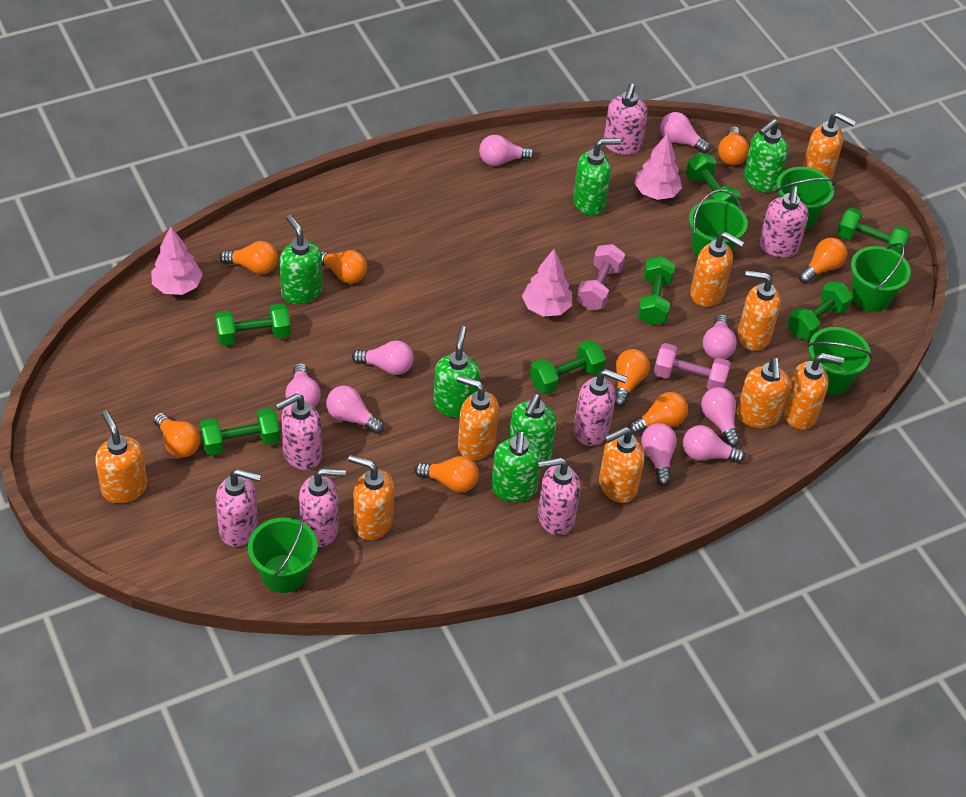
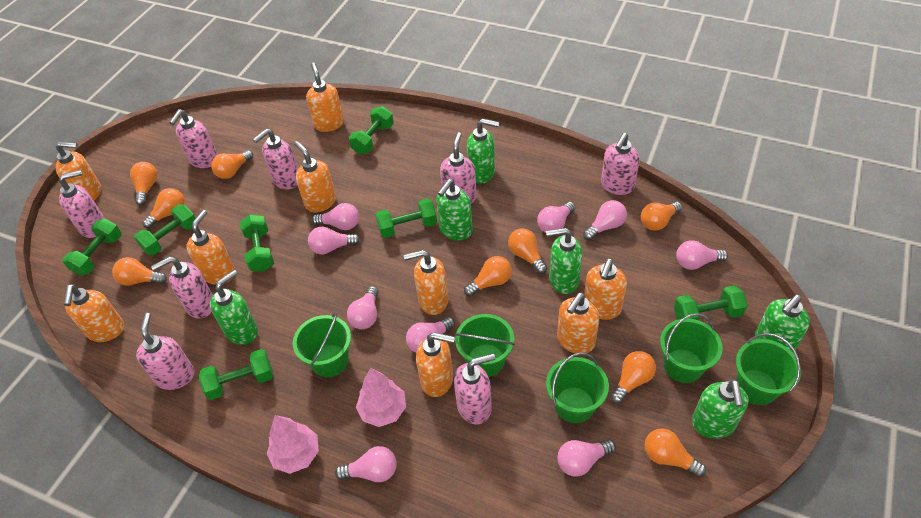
orange light bulb: 8 -> 9
pink dumbbell: 2 -> 0
pink soap dispenser: 7 -> 8
pink tree: 3 -> 2

